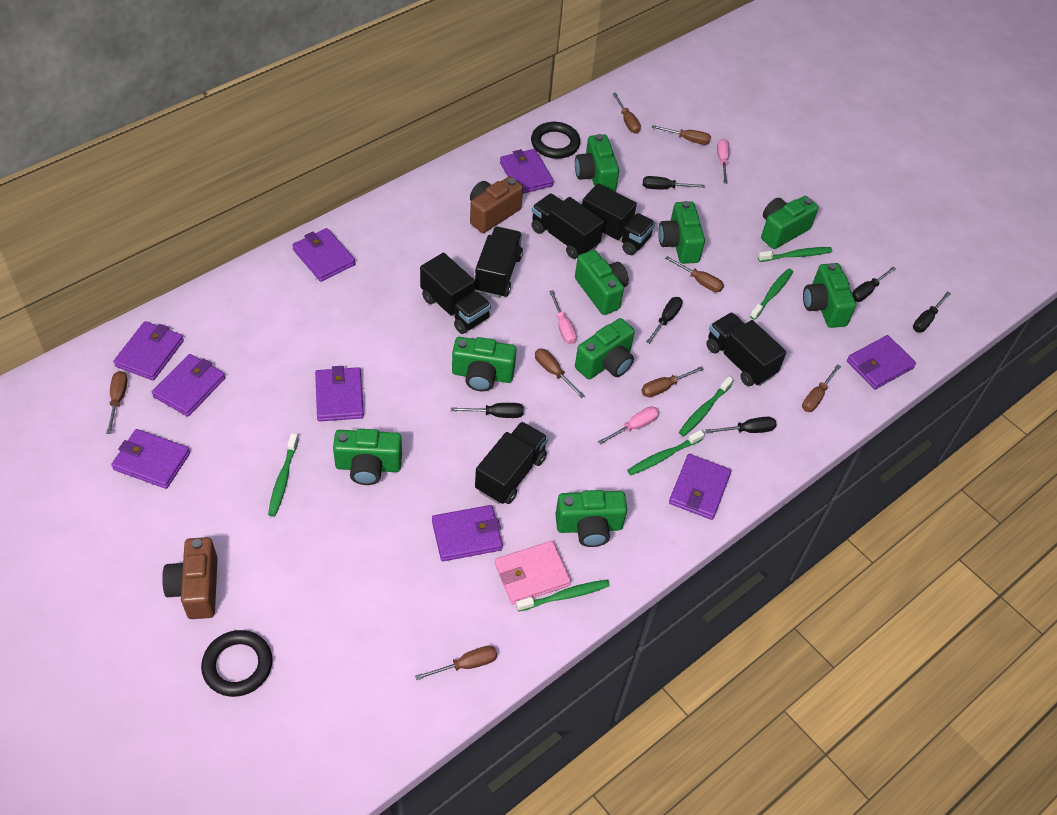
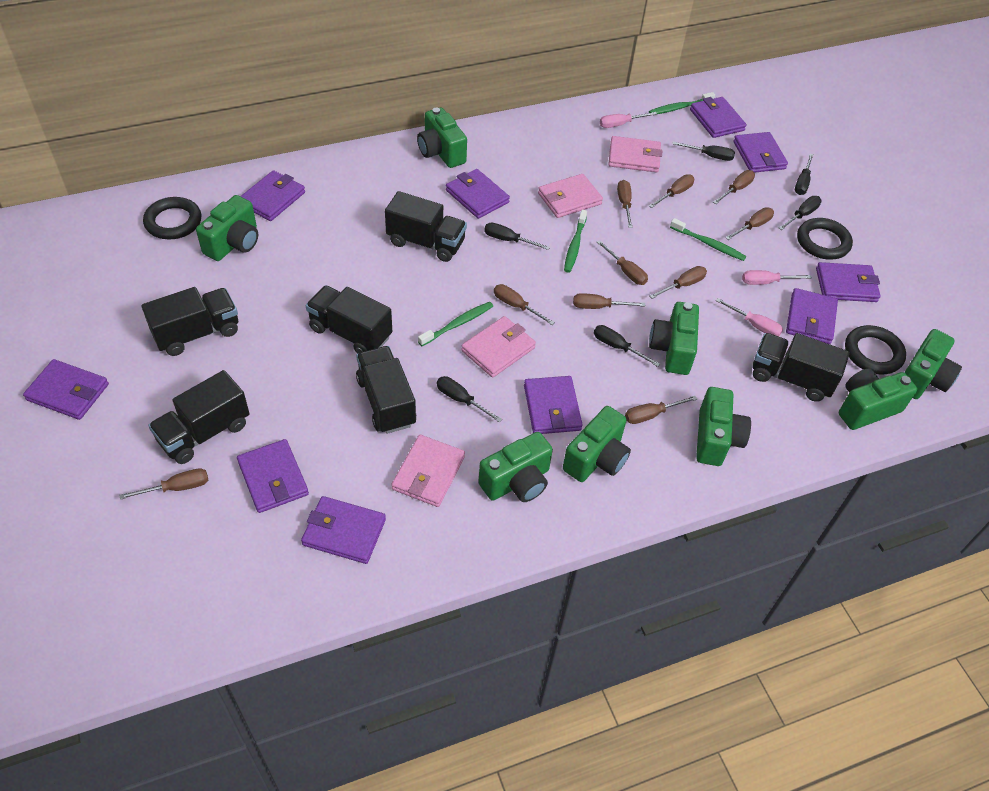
black ring: 2 -> 3
brown camera: 2 -> 0
brown screwdriver: 8 -> 10
green camera: 9 -> 8
green toothbrush: 6 -> 4
pink wallet: 1 -> 4
purple wallet: 9 -> 10

